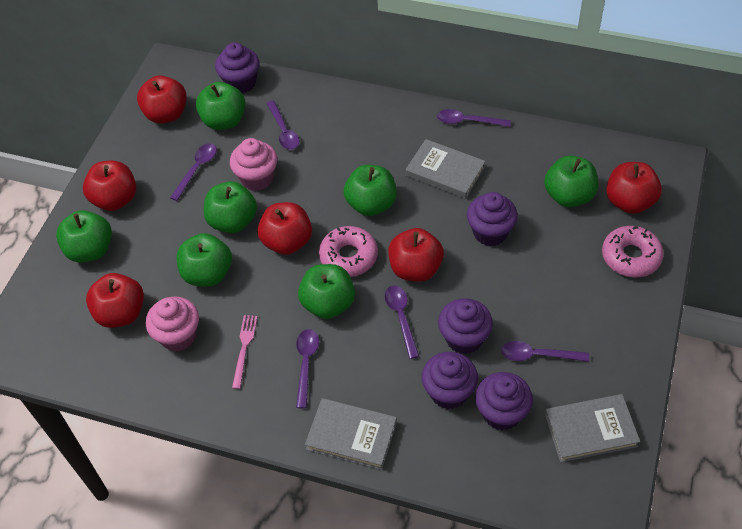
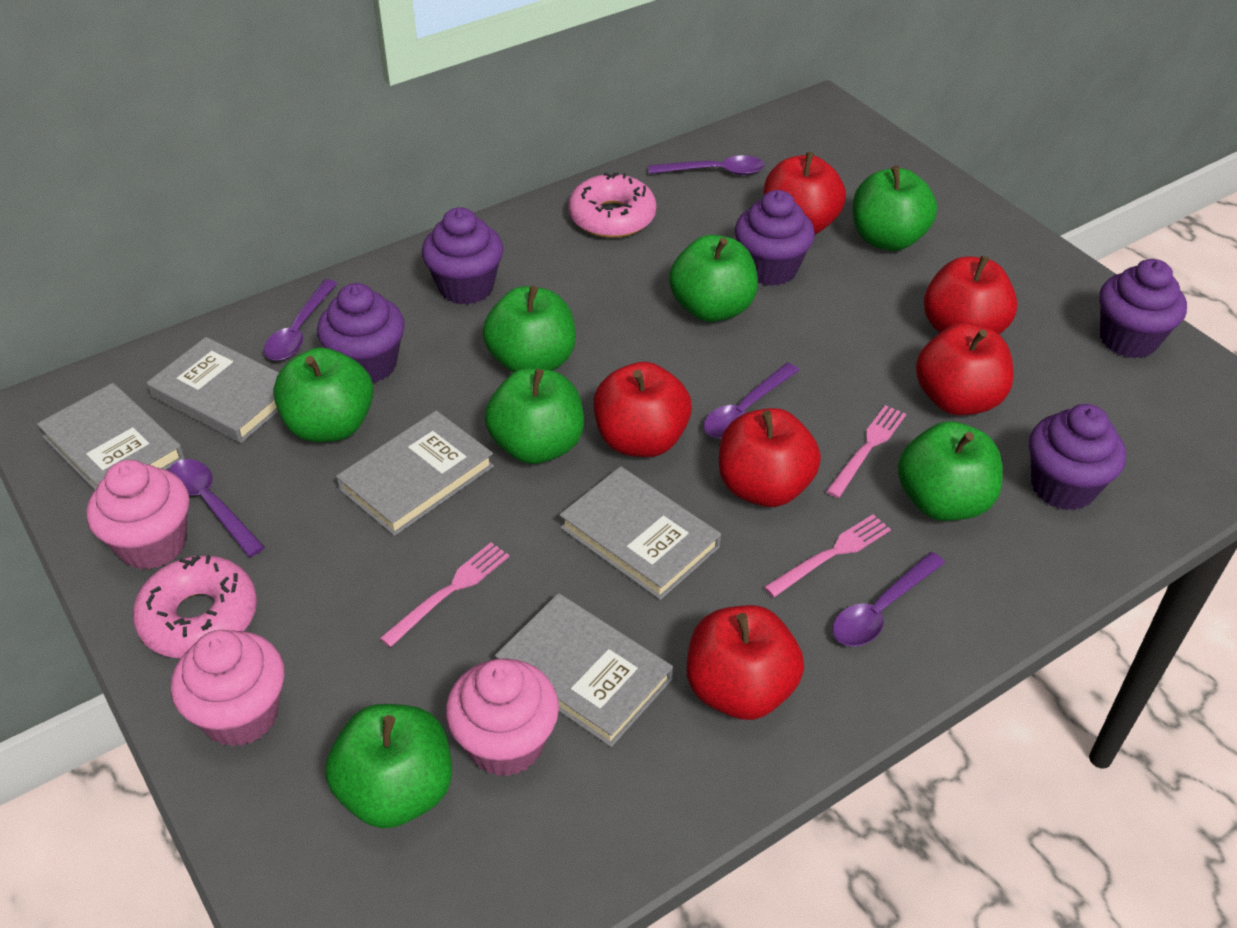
grey book: 3 -> 5
pink cupcake: 2 -> 3
pink fork: 1 -> 3
purple spoon: 6 -> 5

